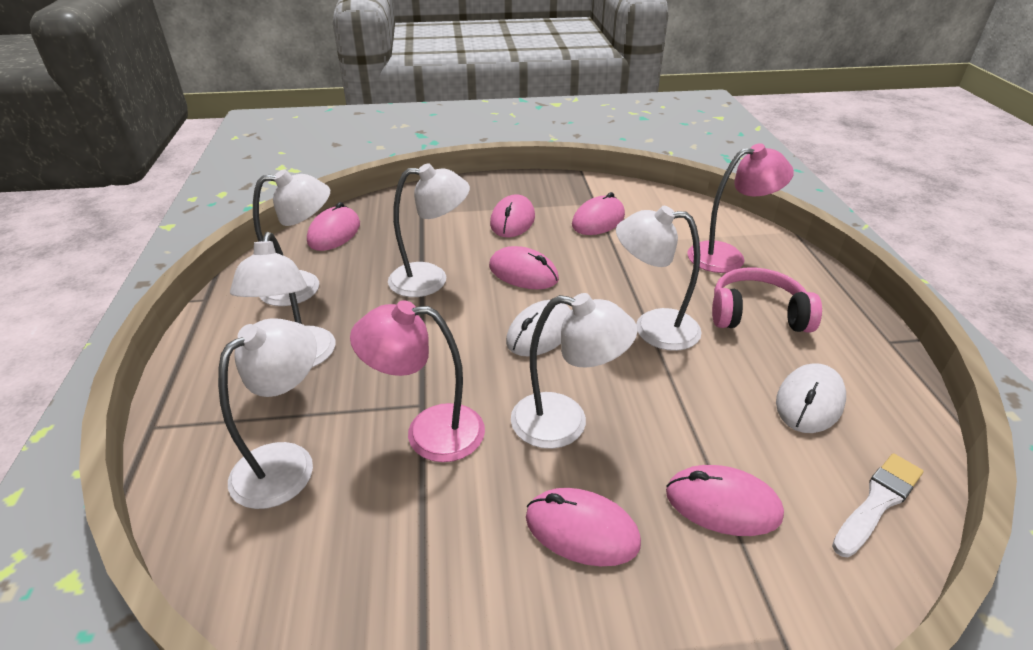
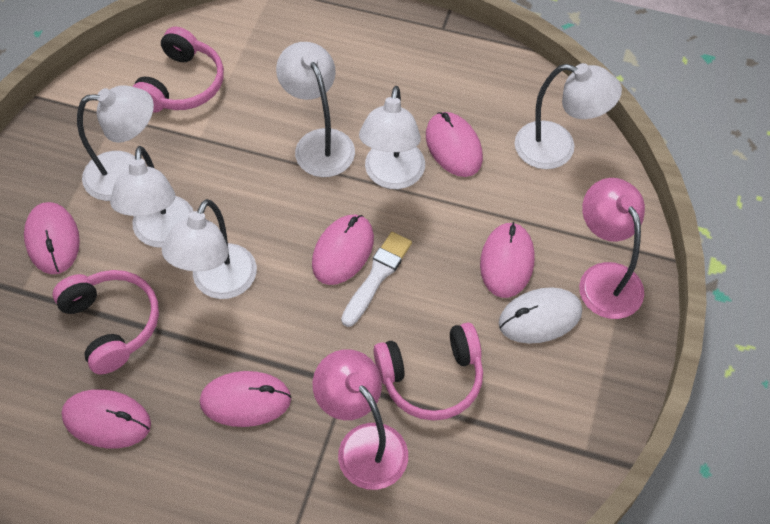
pink headphones: 1 -> 3
white mouse: 2 -> 1

